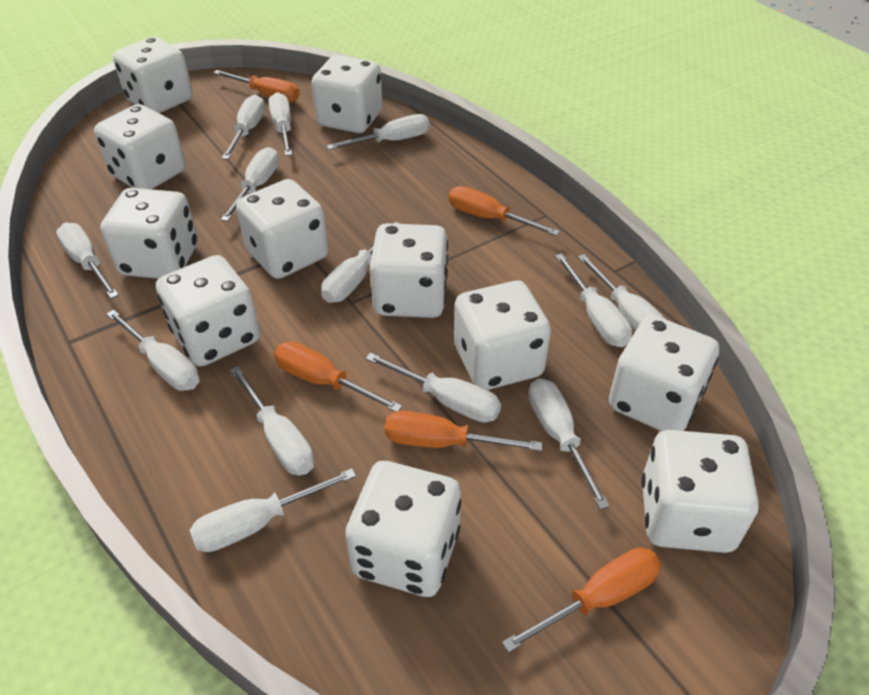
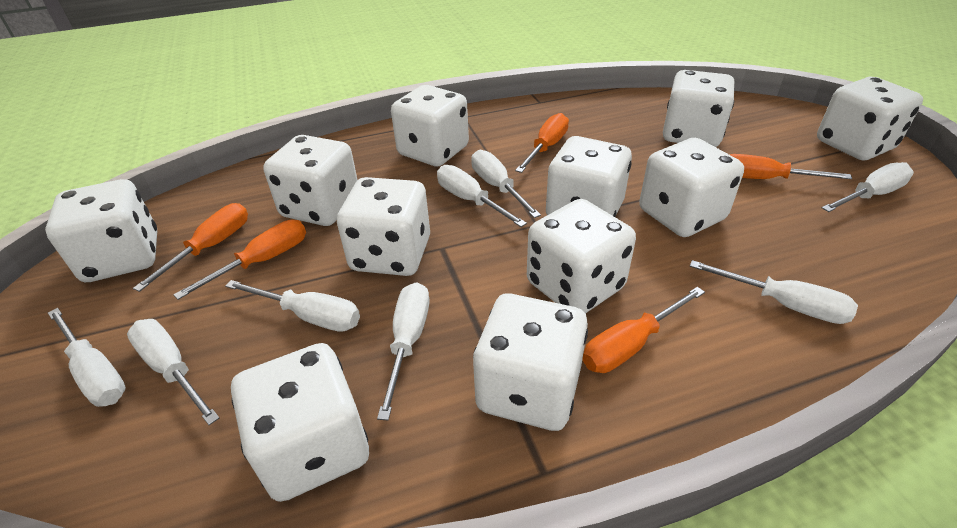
white screwdriver: 13 -> 8

